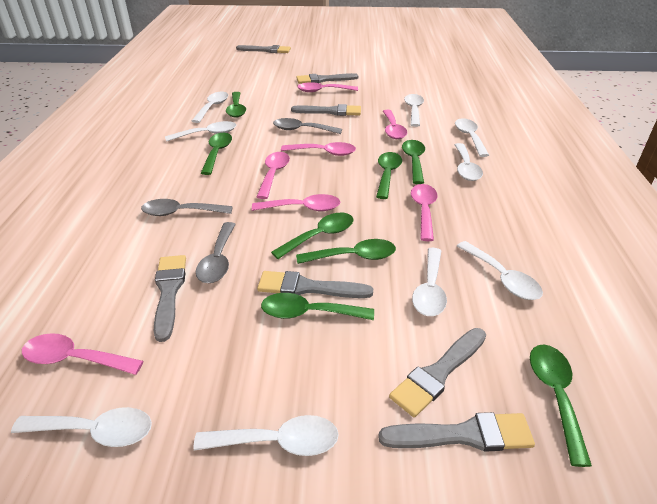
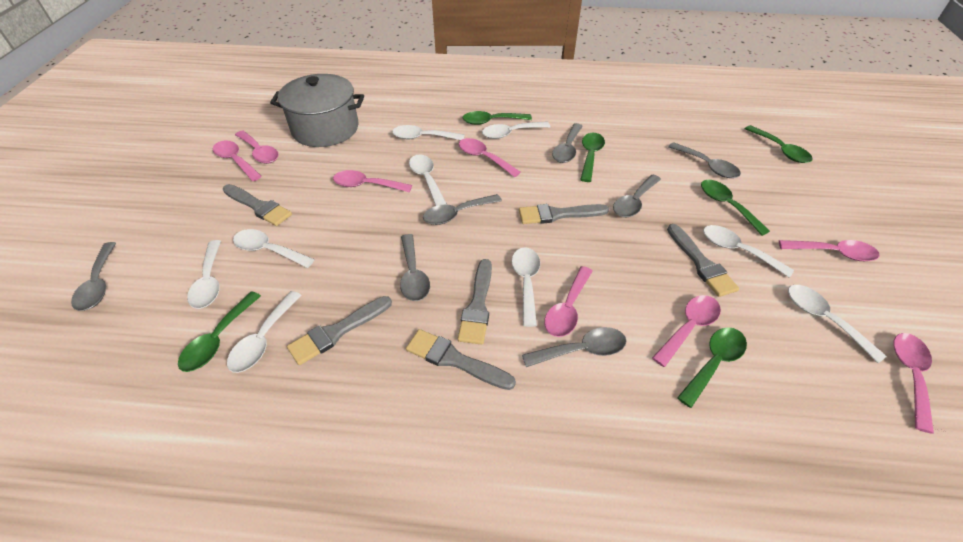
green spoon: 8 -> 6
grey brush: 7 -> 6
grey pot: 0 -> 1
grey spoon: 3 -> 7
pink spoon: 7 -> 8

